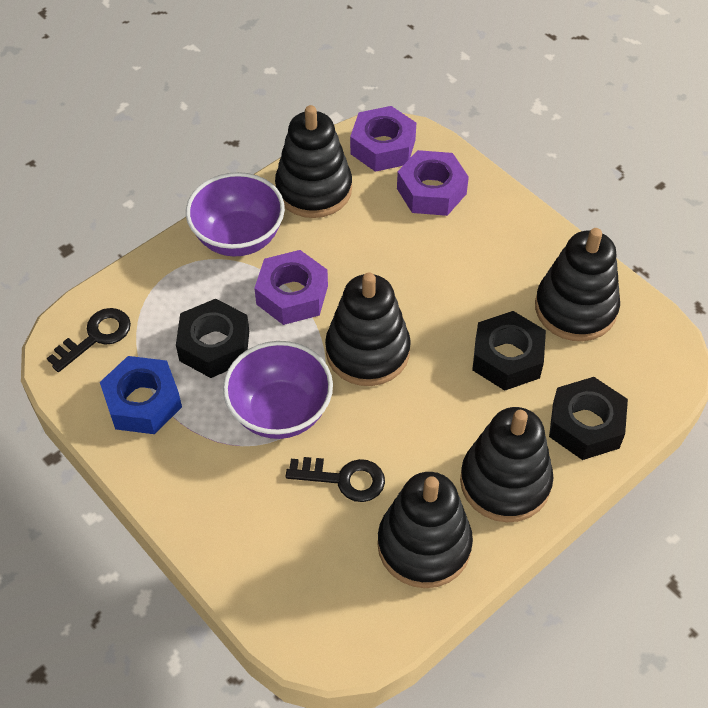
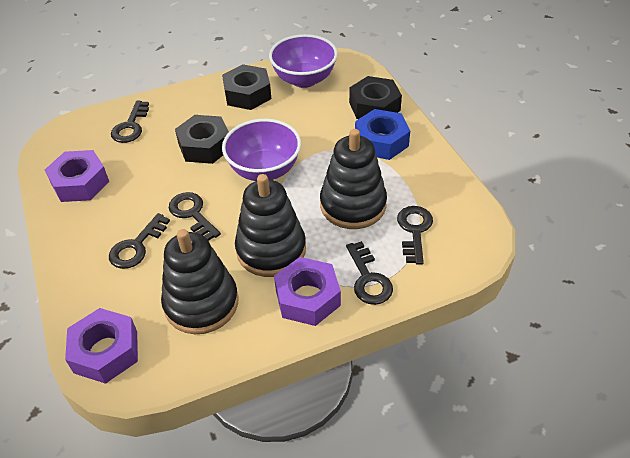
black key: 2 -> 5
black stacking toy: 5 -> 3

